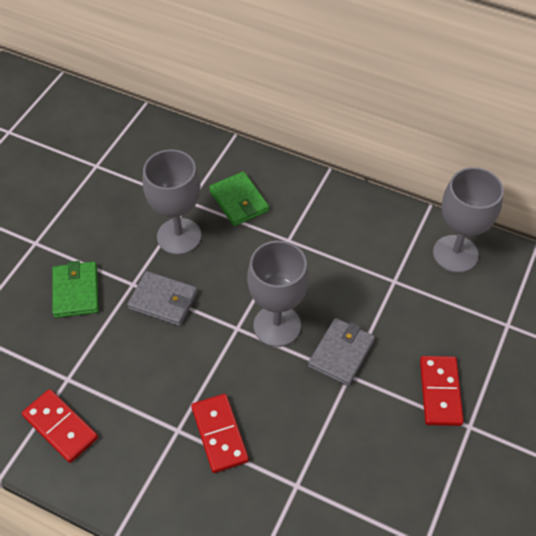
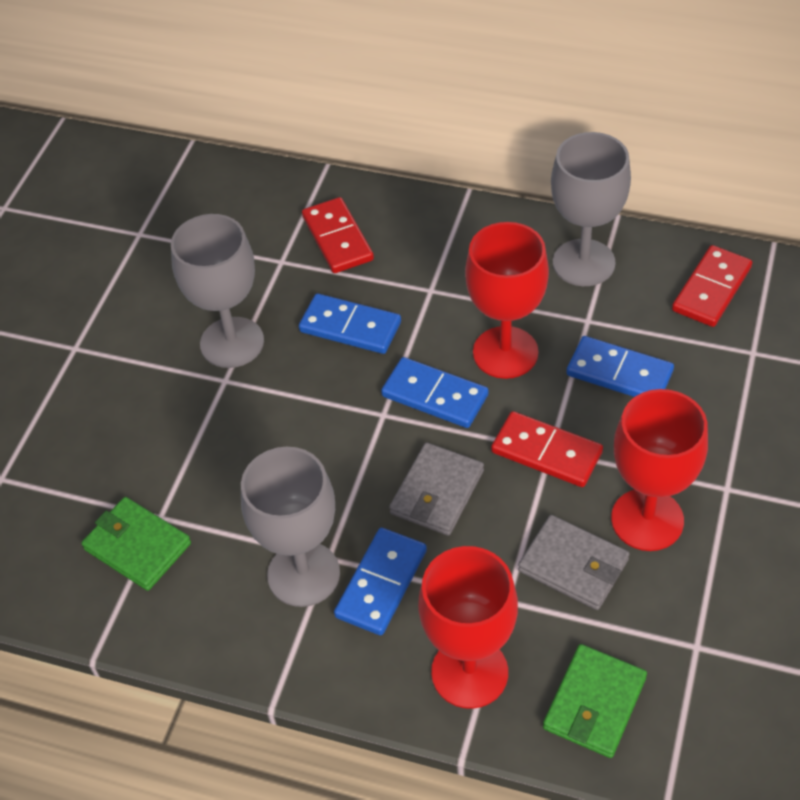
blue domino: 0 -> 4
red goblet: 0 -> 3

